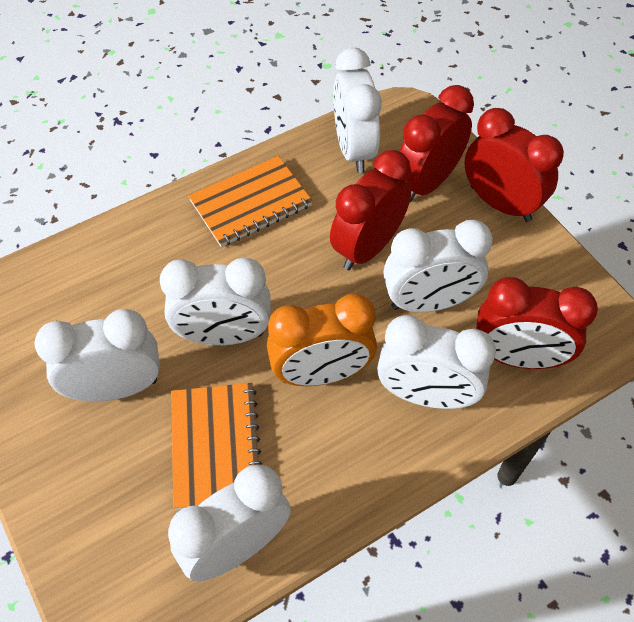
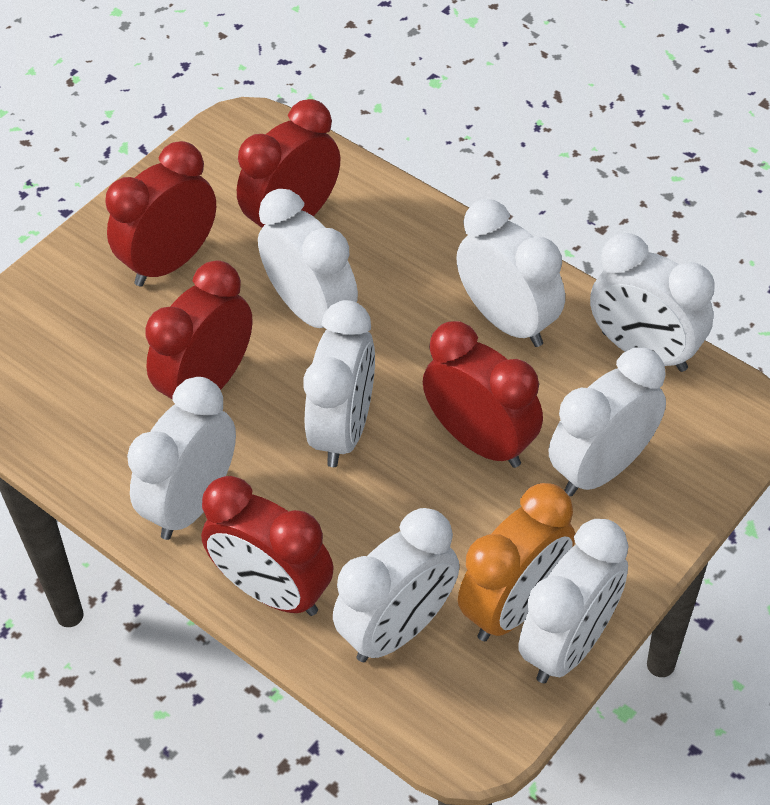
orange notebook: 2 -> 0
red clock: 4 -> 5
white clock: 6 -> 8

